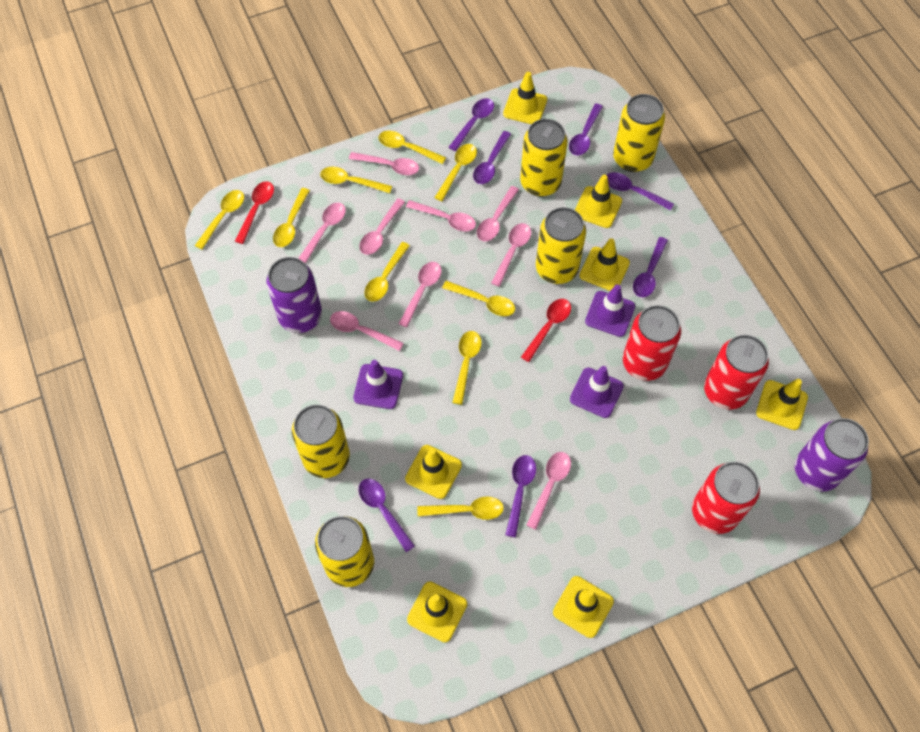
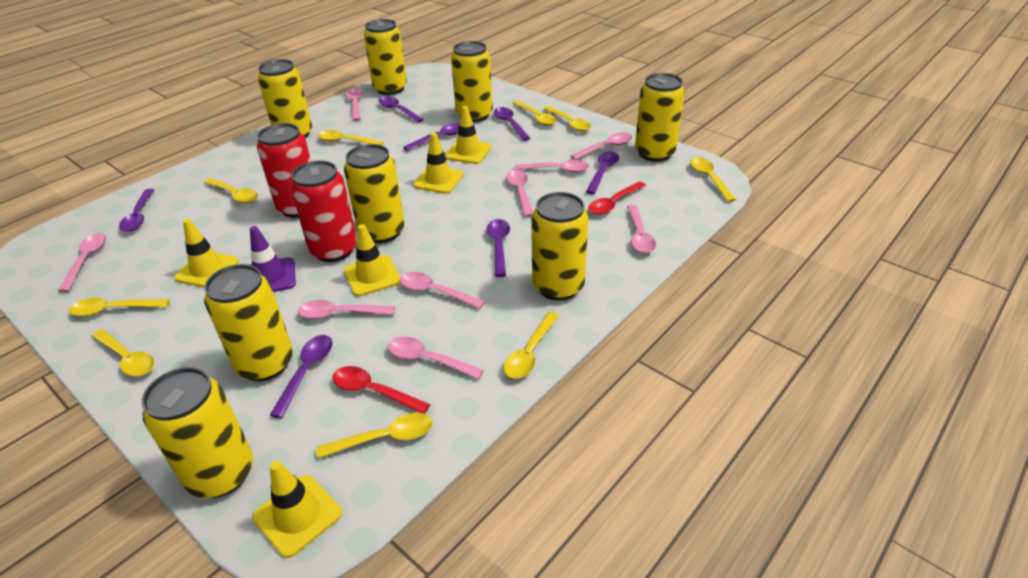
purple can: 2 -> 0
purple traffic cone: 3 -> 1
red can: 3 -> 2
yellow can: 5 -> 8
yellow traffic cone: 7 -> 5

